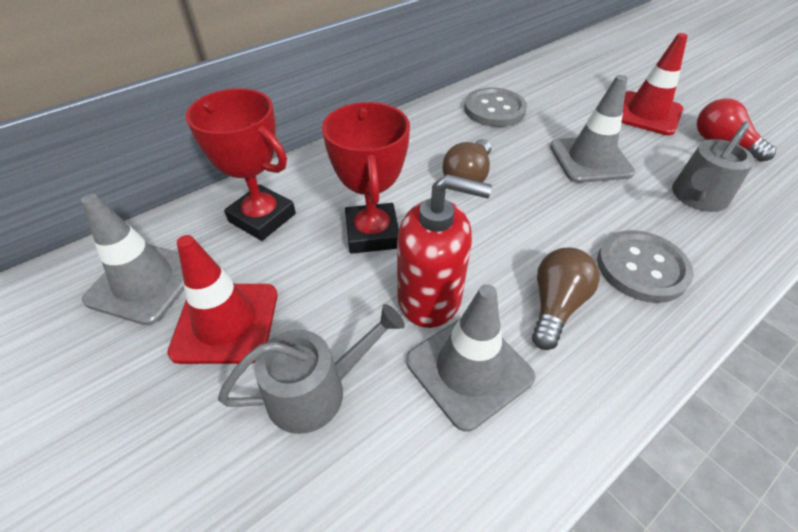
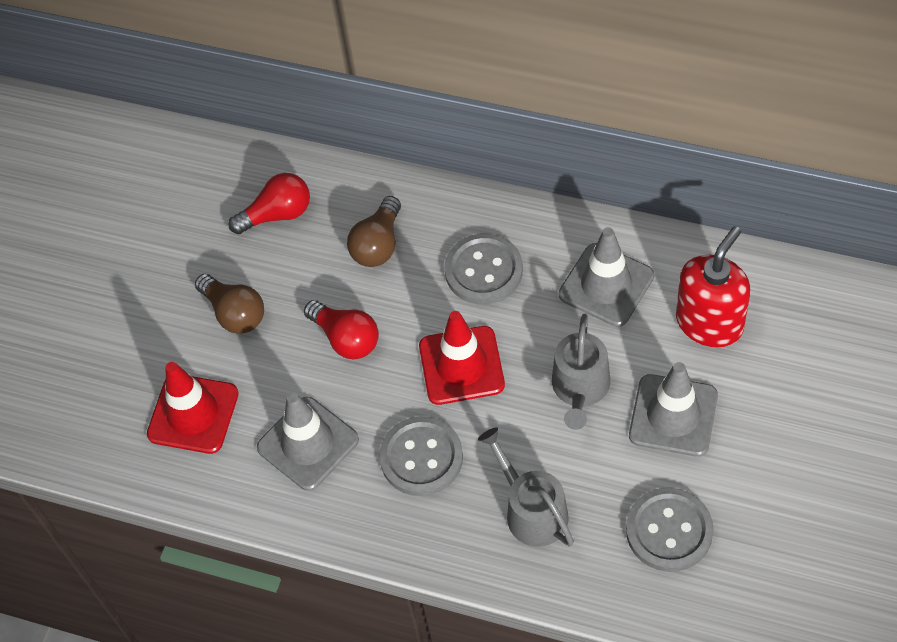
grey button: 2 -> 3
red light bulb: 1 -> 2
red trophy: 2 -> 0

